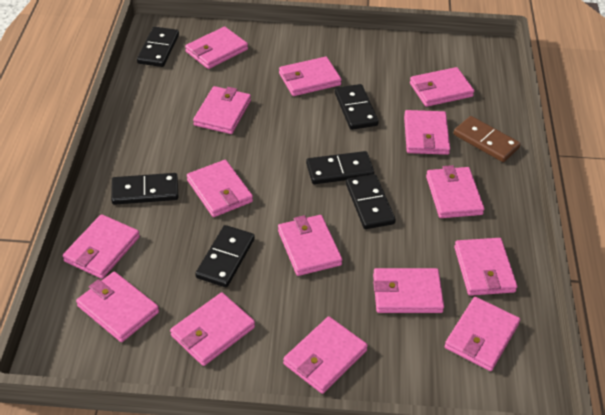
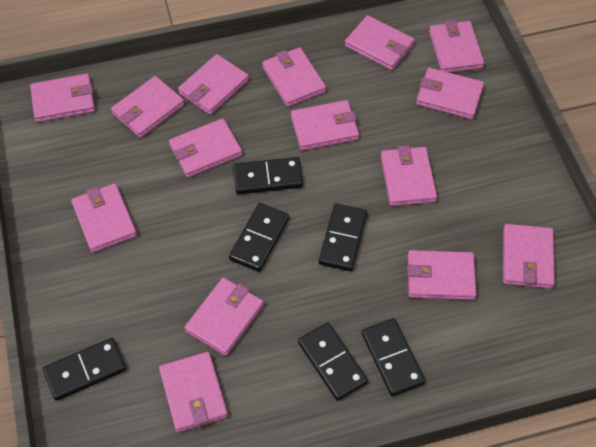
brown domino: 1 -> 0

